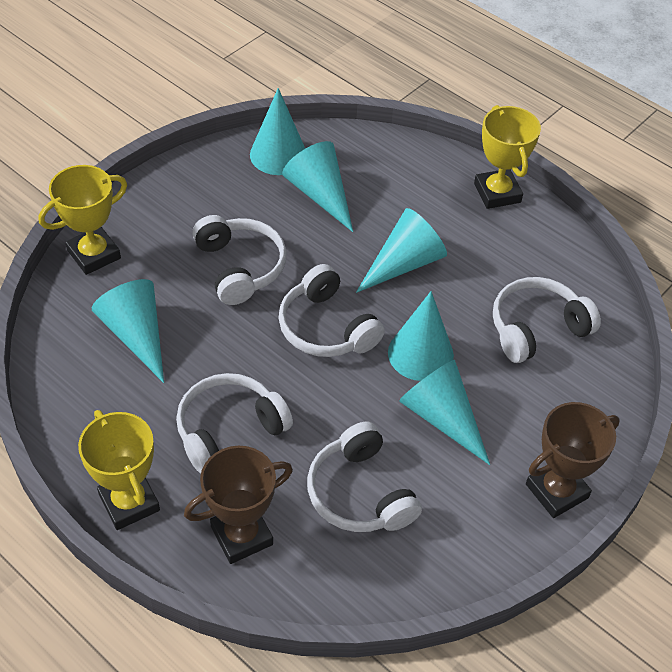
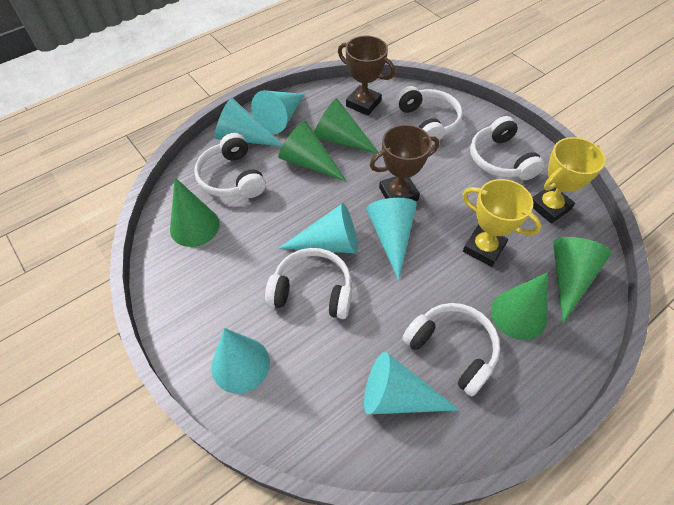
green cone: 0 -> 5
yellow trophy: 3 -> 2

